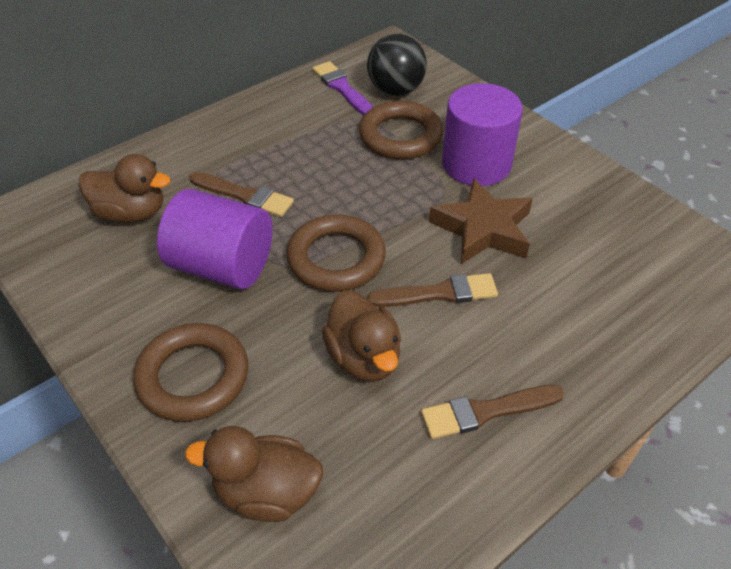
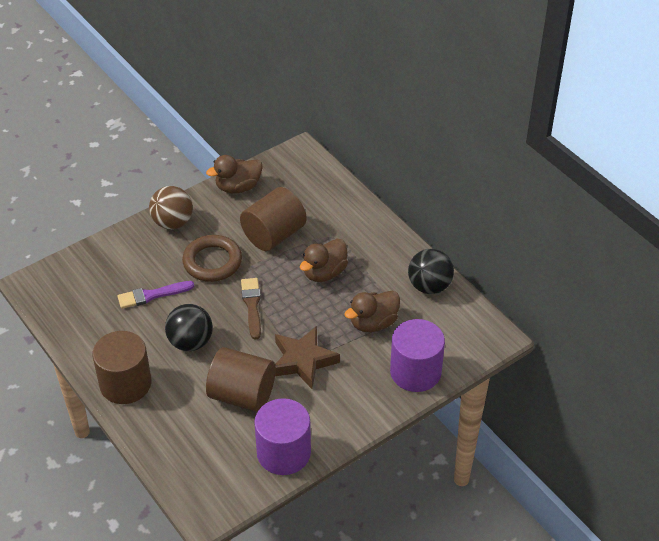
black ball: 1 -> 2
brown ball: 0 -> 1
brown brush: 3 -> 1
brown cylinder: 0 -> 3
brown ring: 3 -> 1

